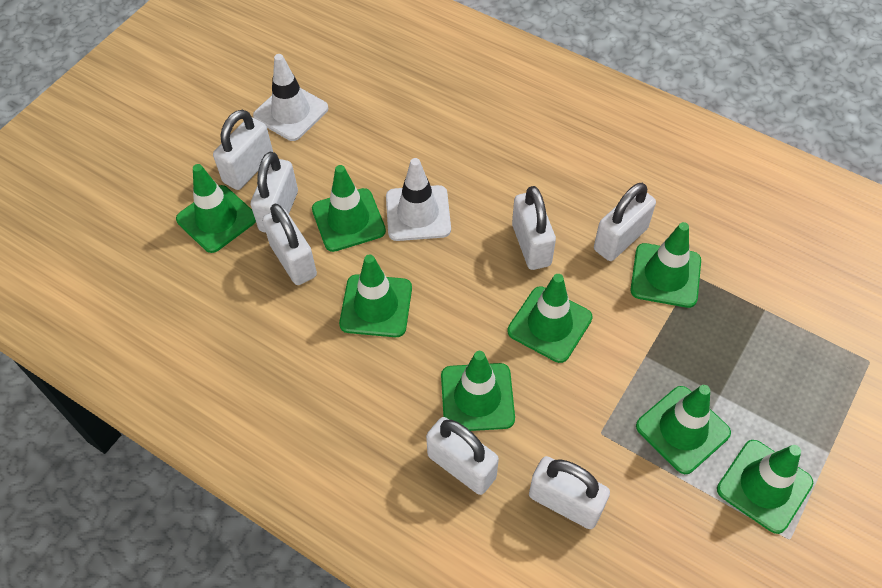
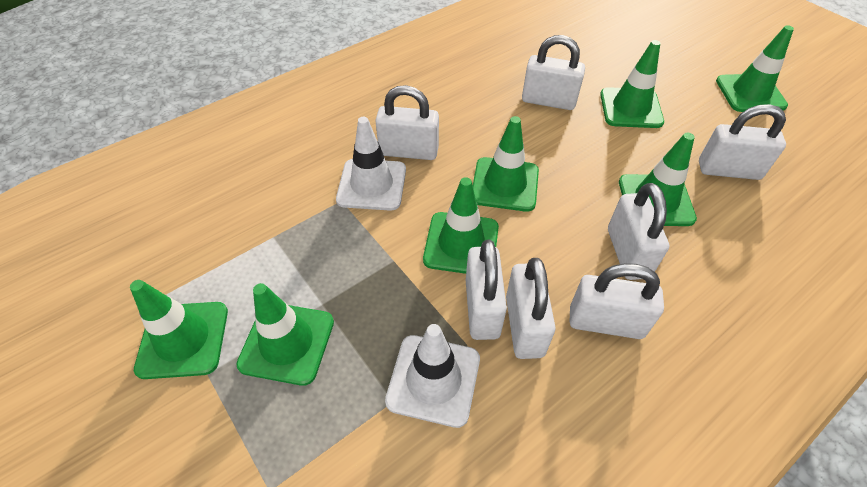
green traffic cone: 8 -> 7

